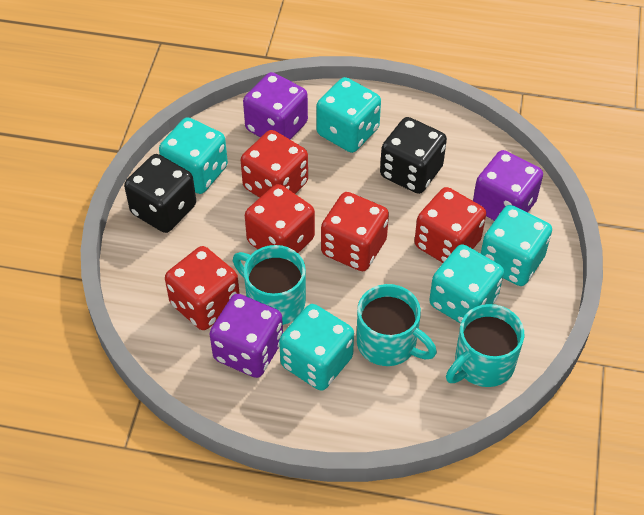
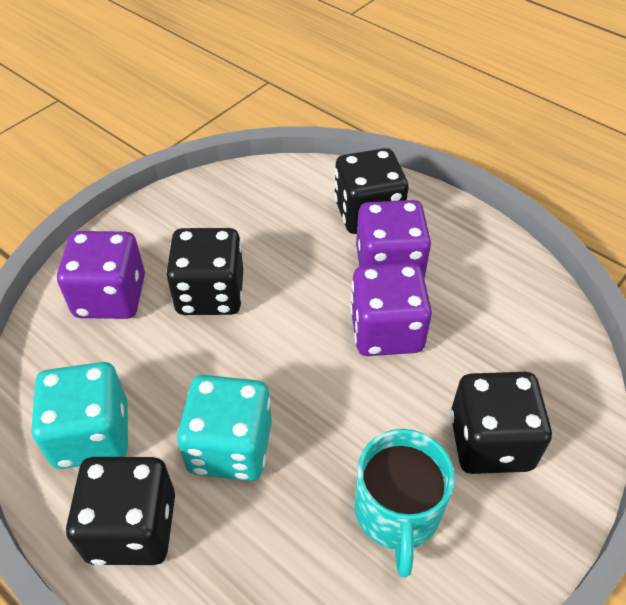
black dice: 2 -> 4
red dice: 5 -> 0
turquoise dice: 5 -> 2
turquoise mug: 3 -> 1

